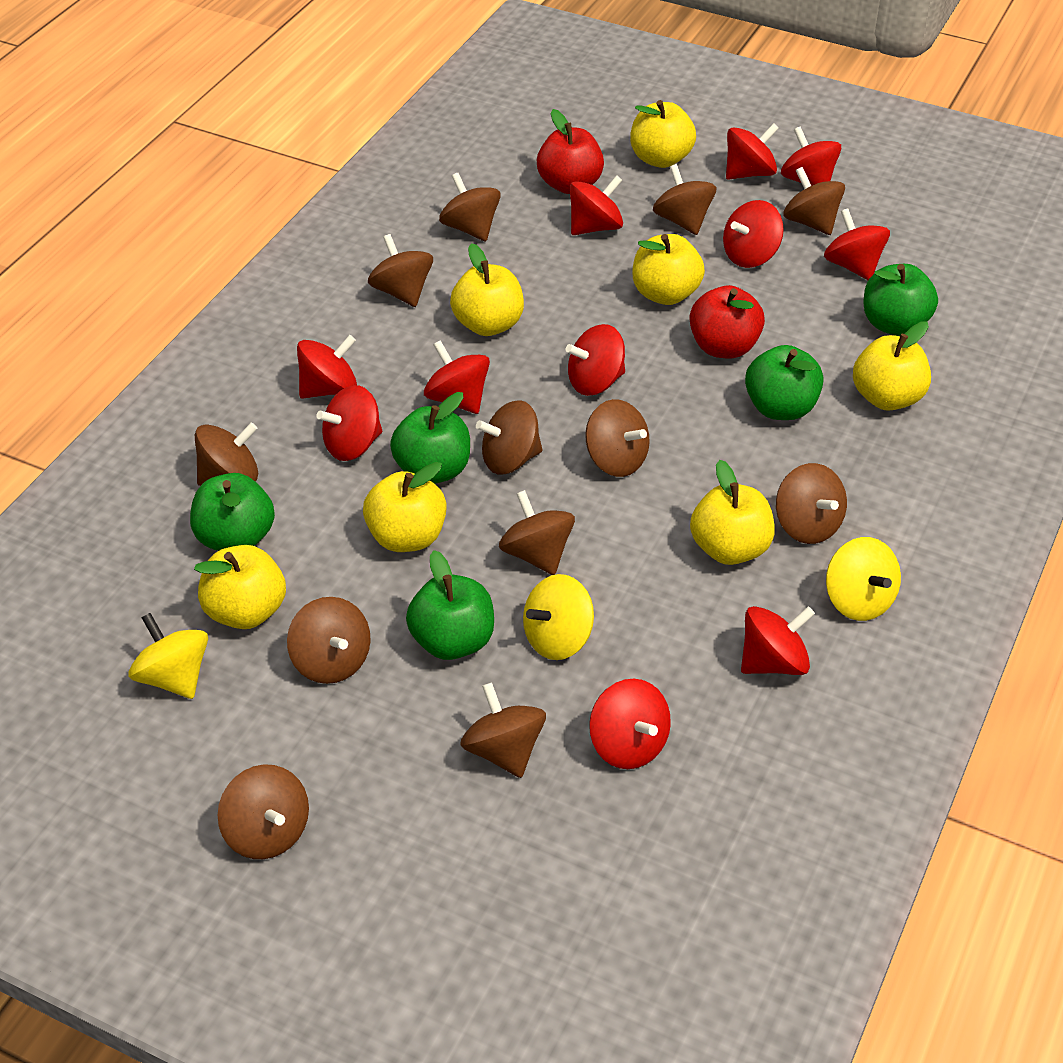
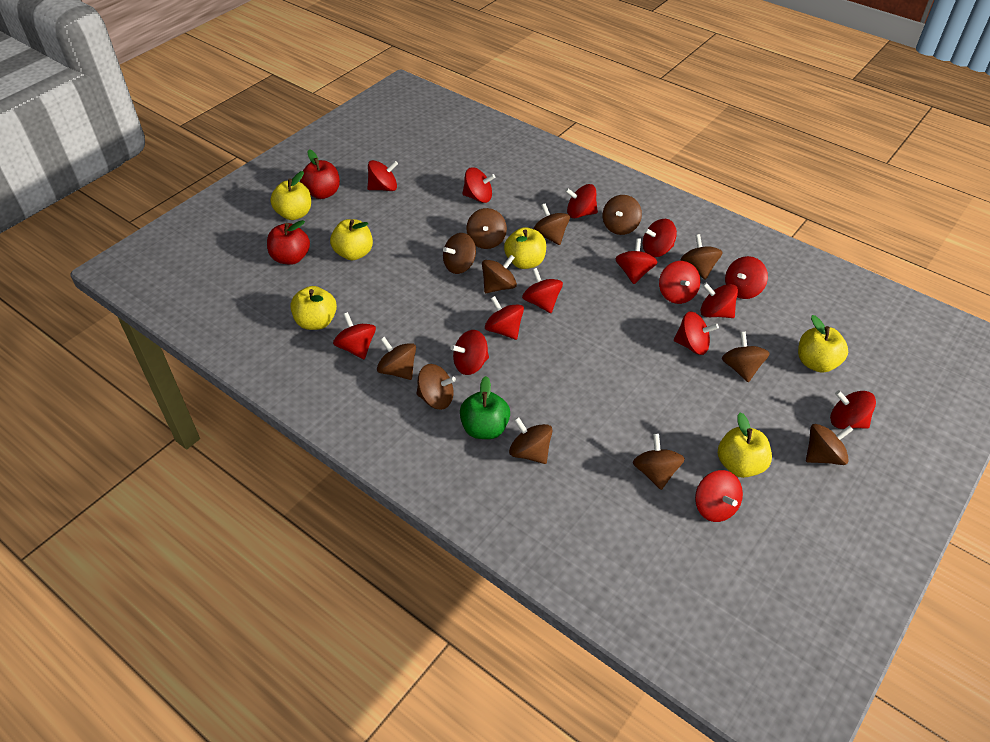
green apple: 5 -> 1
red spinning top: 11 -> 15
yellow apple: 7 -> 6
yellow spinning top: 3 -> 0

